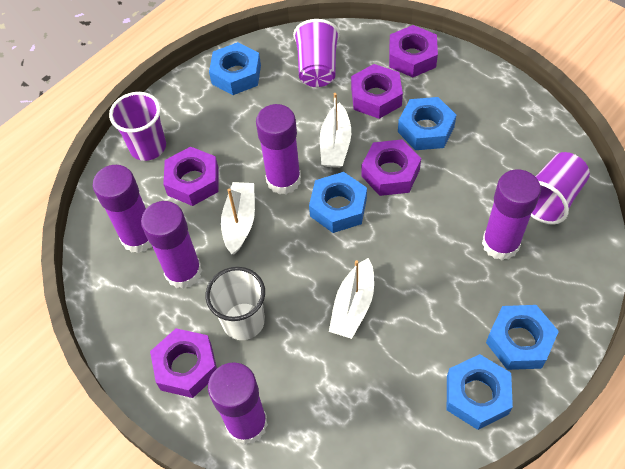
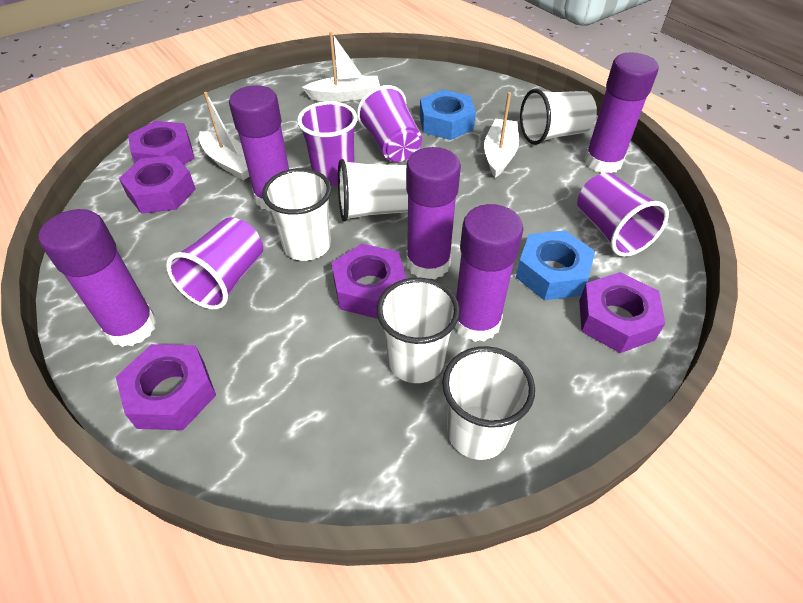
blue nut: 5 -> 2
purple cup: 3 -> 4
white cup: 1 -> 5

